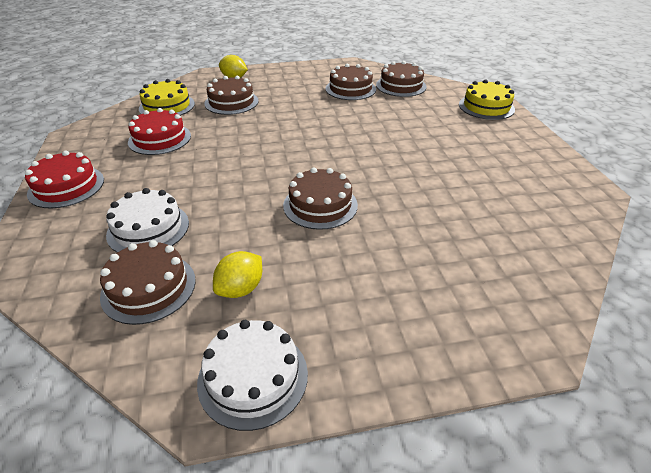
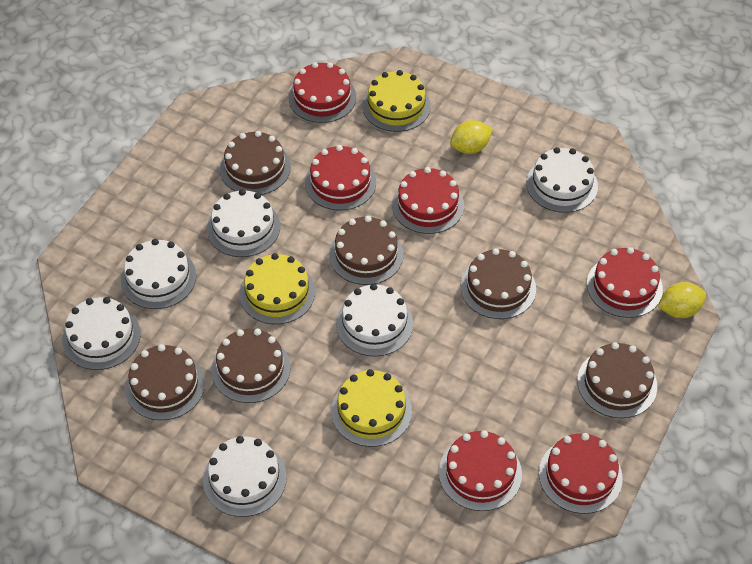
brown cake: 5 -> 6
red cake: 2 -> 6
white cake: 2 -> 6
yellow cake: 2 -> 3

